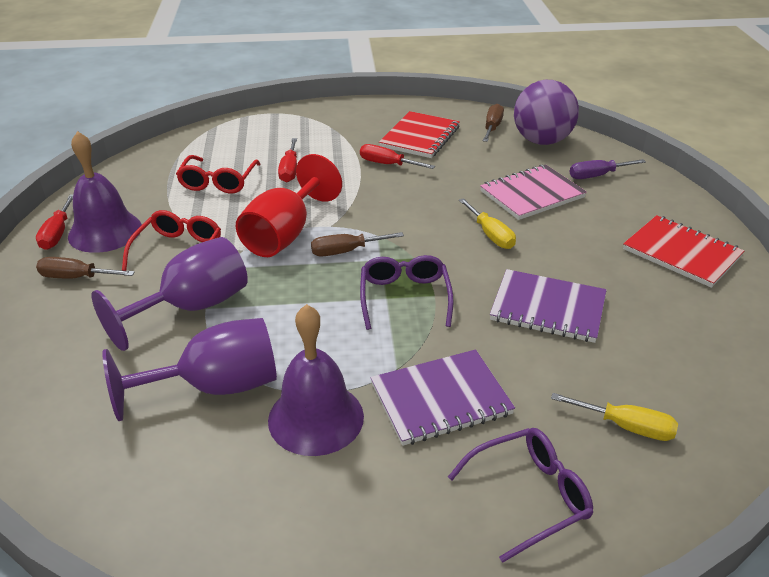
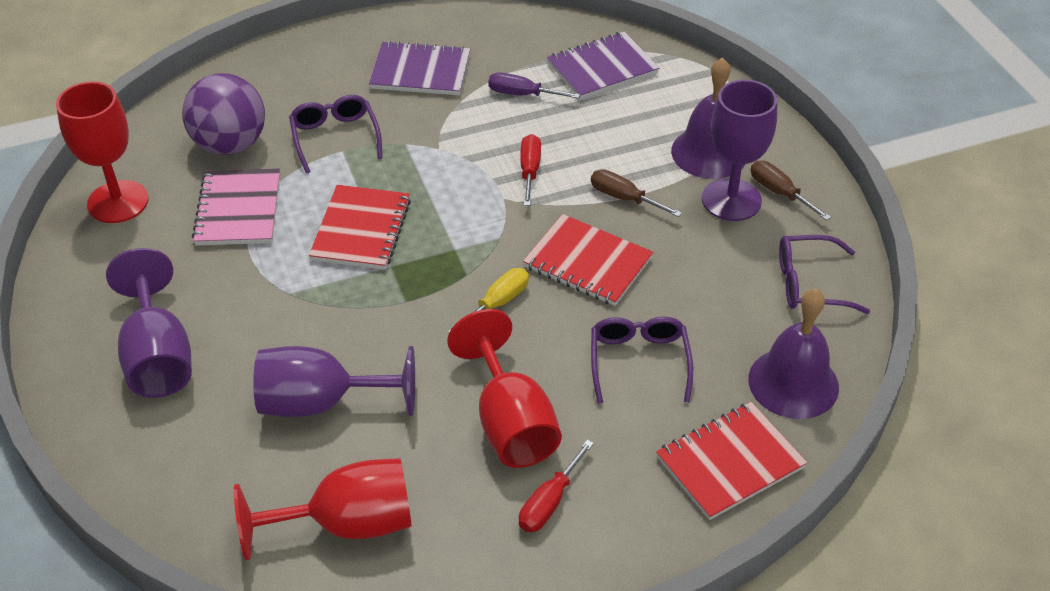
brown screwdriver: 3 -> 2
purple glasses: 2 -> 3
purple goblet: 2 -> 3
red glasses: 2 -> 0
red goblet: 1 -> 3
red notebook: 2 -> 3
red screwdriver: 3 -> 2
yellow screwdriver: 2 -> 1

